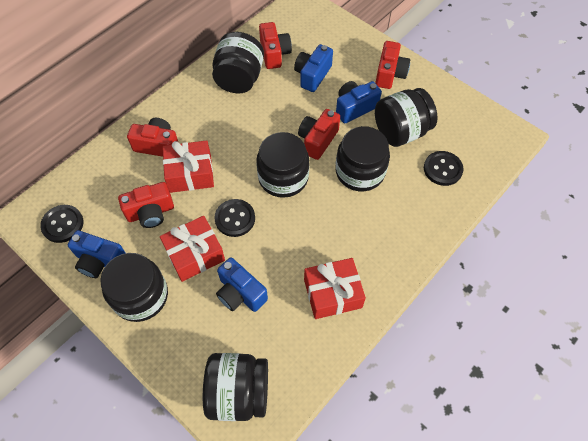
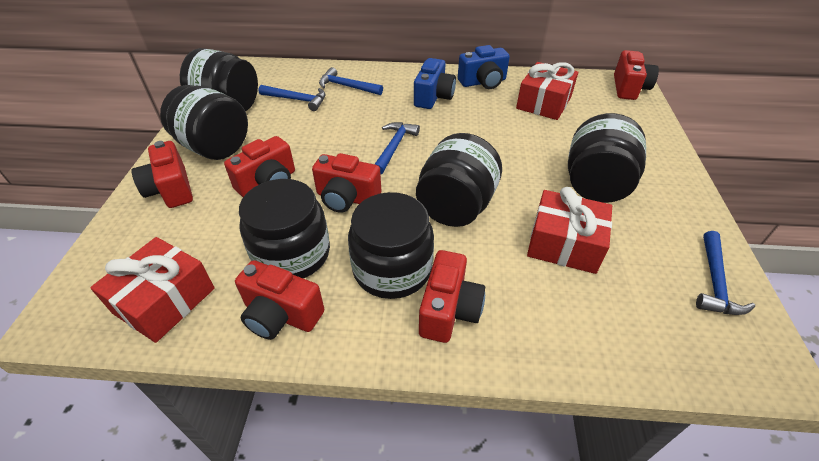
black button: 3 -> 0
blue camera: 4 -> 2
blue hammer: 0 -> 4
red camera: 5 -> 6

